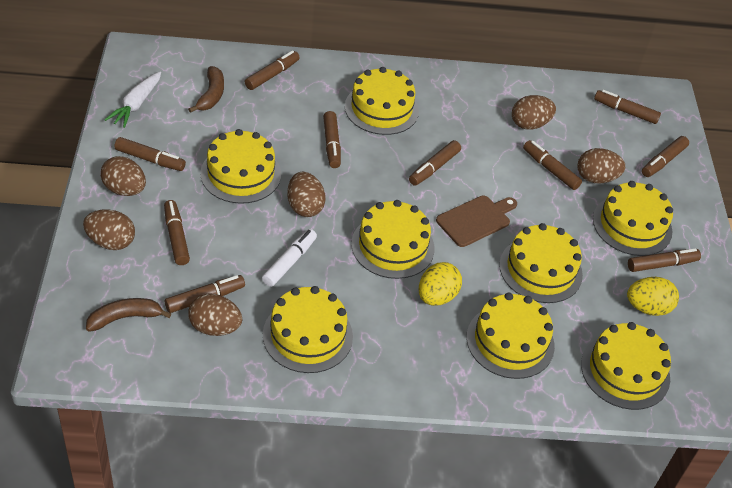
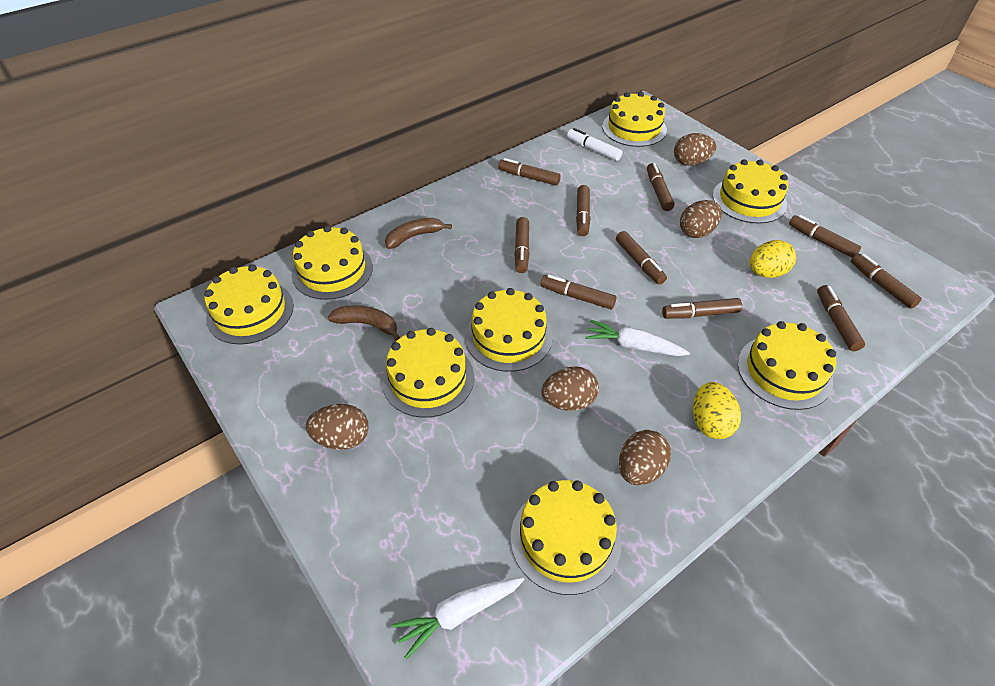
brown cutting board: 1 -> 0
brown egg: 6 -> 5
white carrot: 1 -> 2

